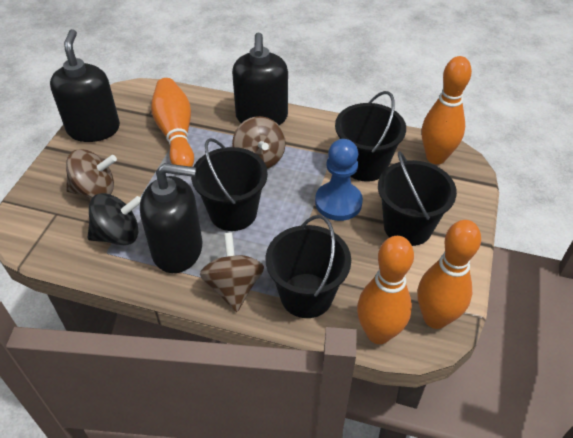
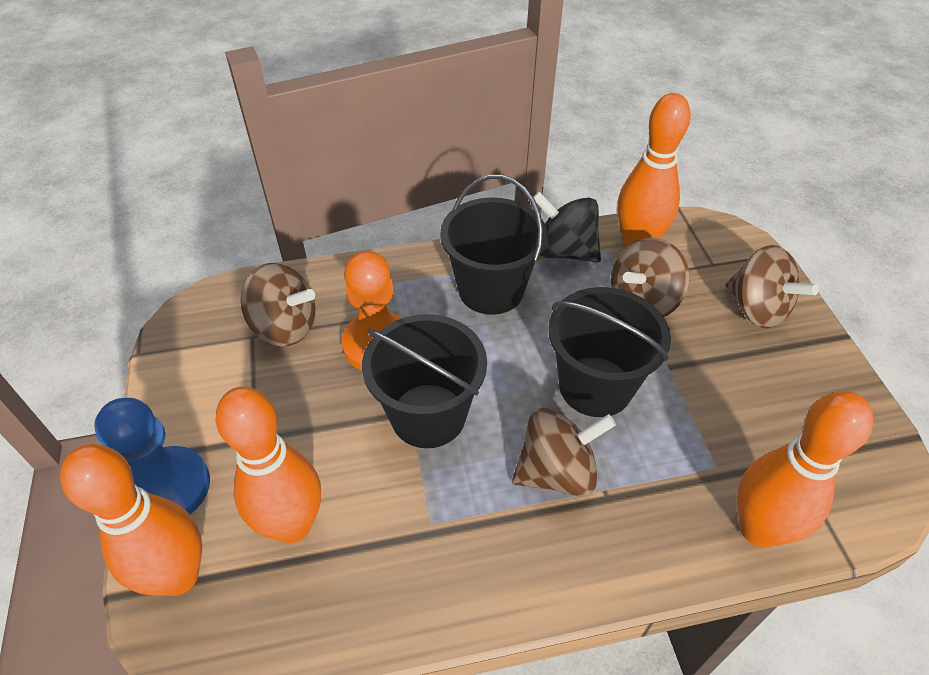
black bucket: 4 -> 3
black soap dispenser: 3 -> 0
brown spinning top: 3 -> 4
orange pawn: 0 -> 1

